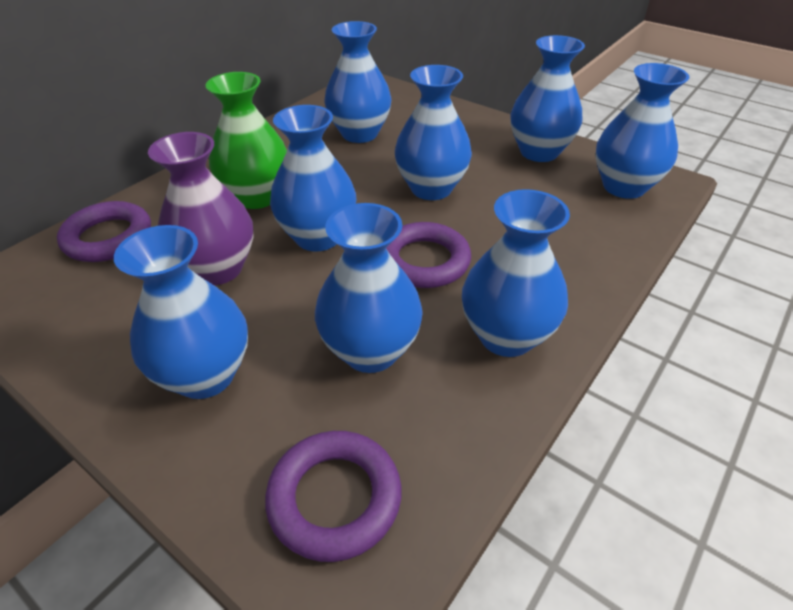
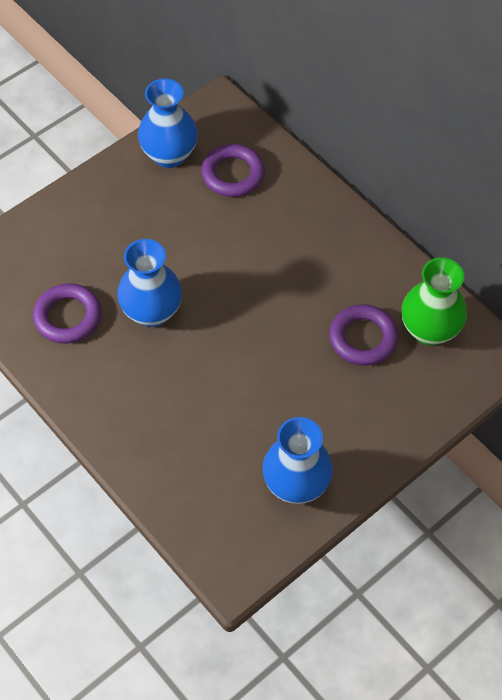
blue vase: 8 -> 3
purple vase: 1 -> 0

